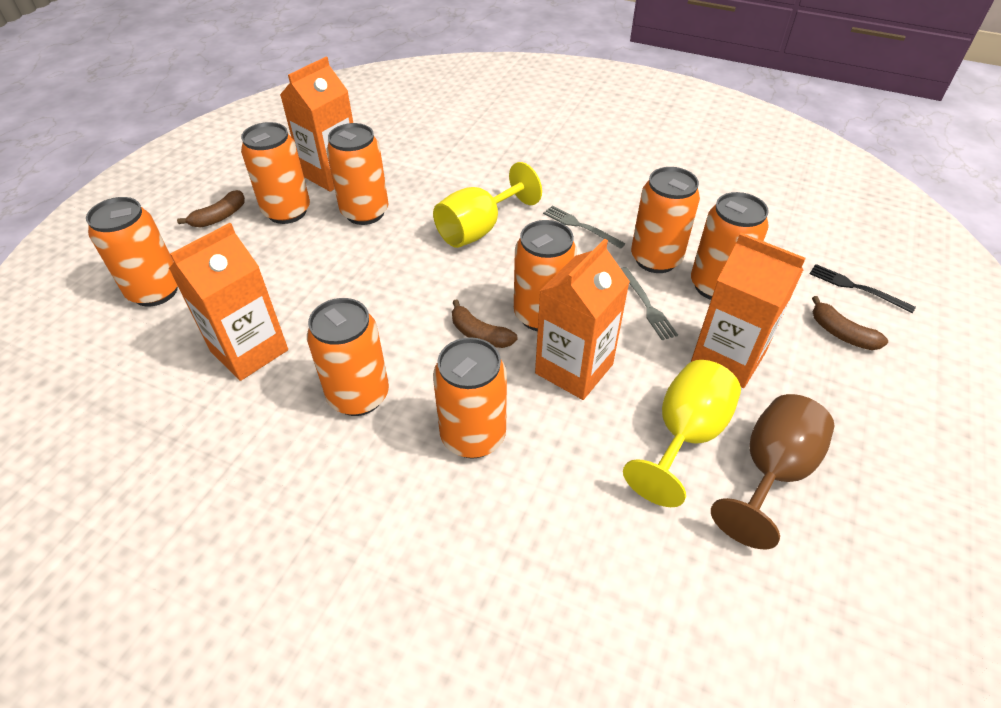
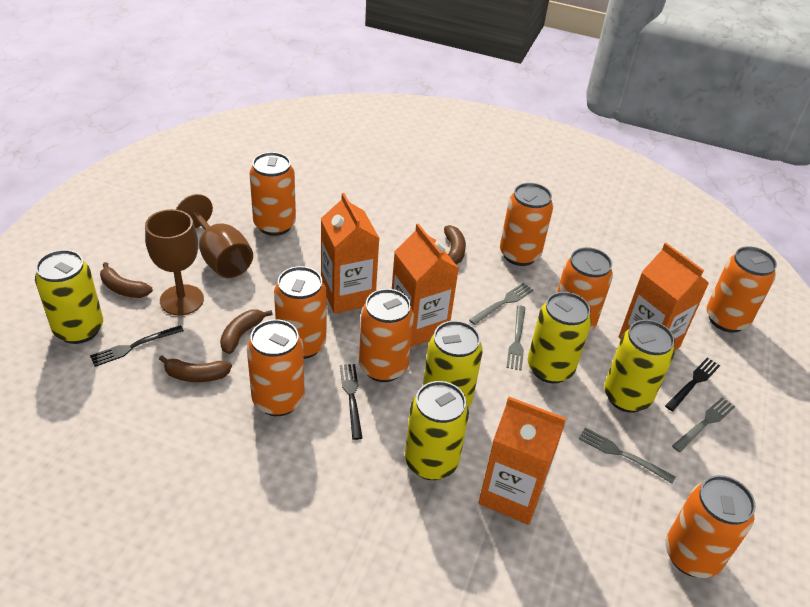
black fork: 1 -> 3
brown banana: 3 -> 4
brown goblet: 1 -> 2
grey fork: 2 -> 4
yellow can: 0 -> 5
yellow goblet: 2 -> 0

